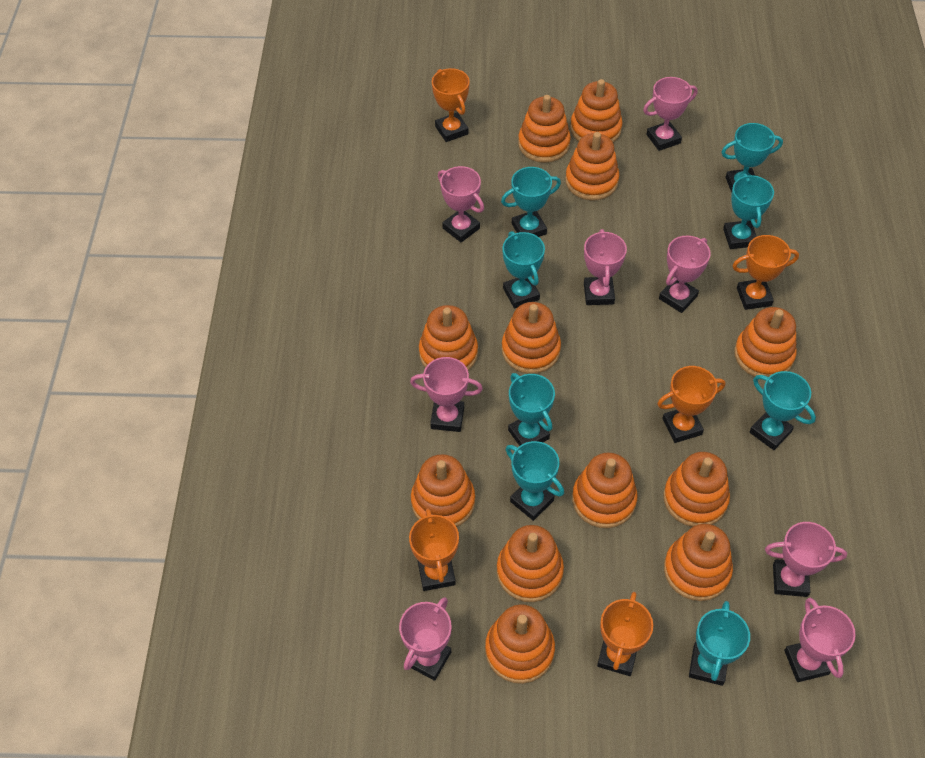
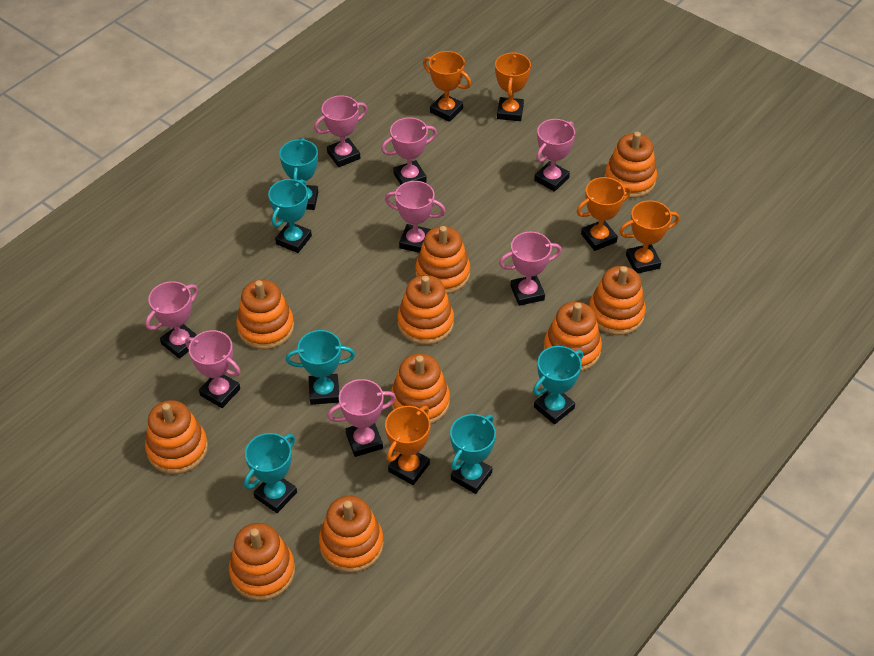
orange stacking toy: 12 -> 10
turquoise trophy: 8 -> 6

